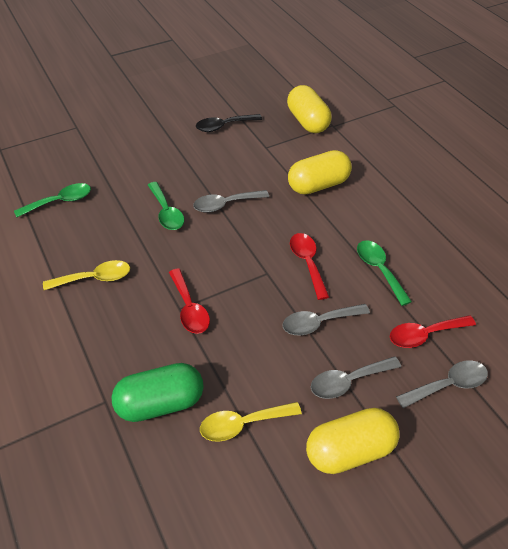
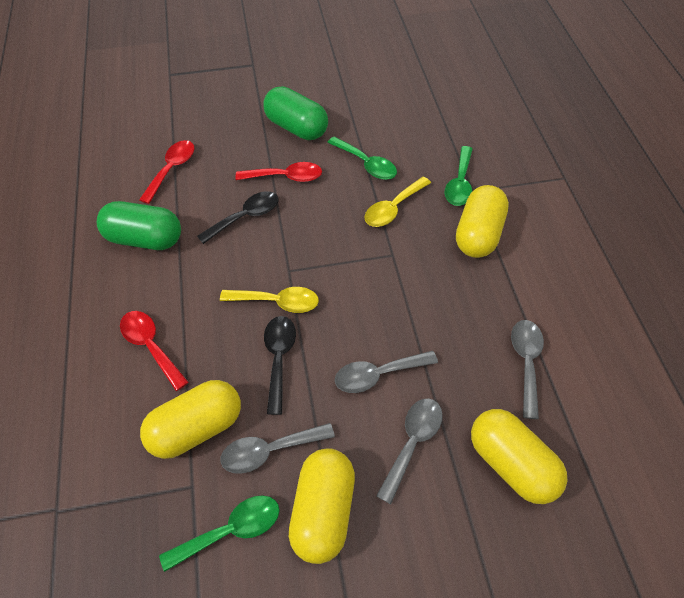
black spoon: 1 -> 2
green capsule: 1 -> 2
yellow capsule: 3 -> 4

